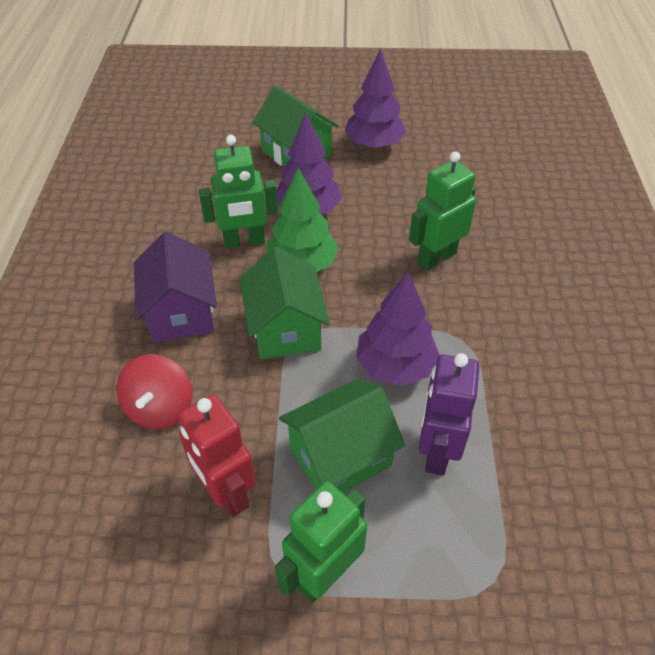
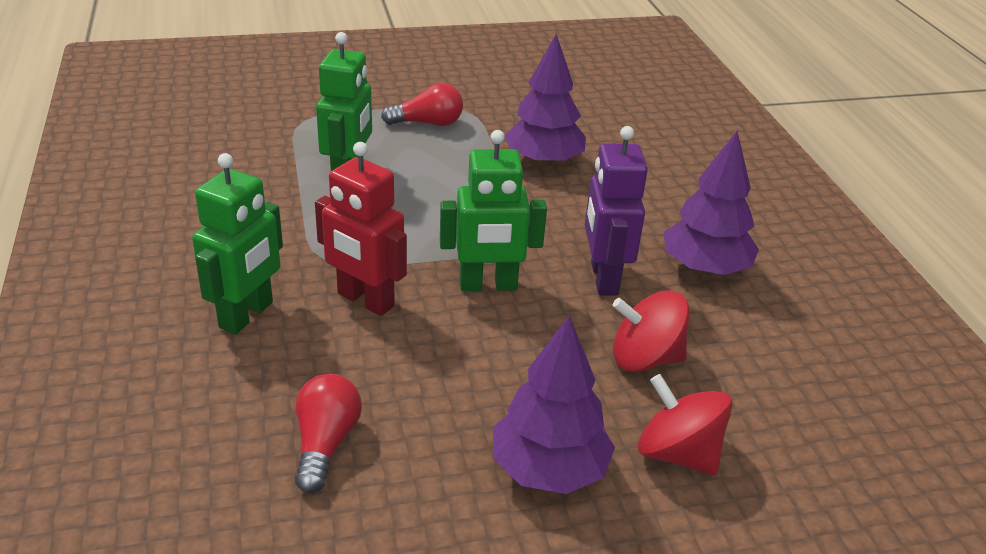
green house: 3 -> 0
green tree: 1 -> 0
purple house: 1 -> 0
red light bulb: 0 -> 2
red spinning top: 1 -> 2

